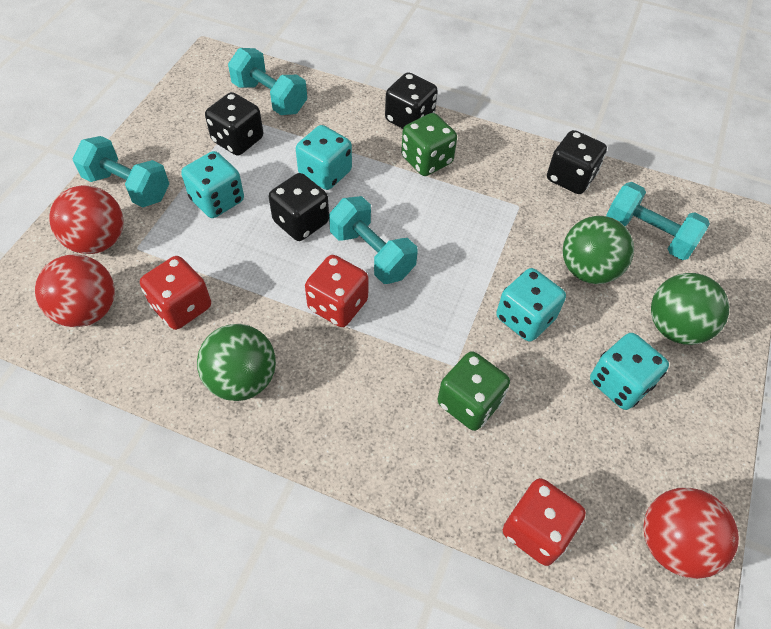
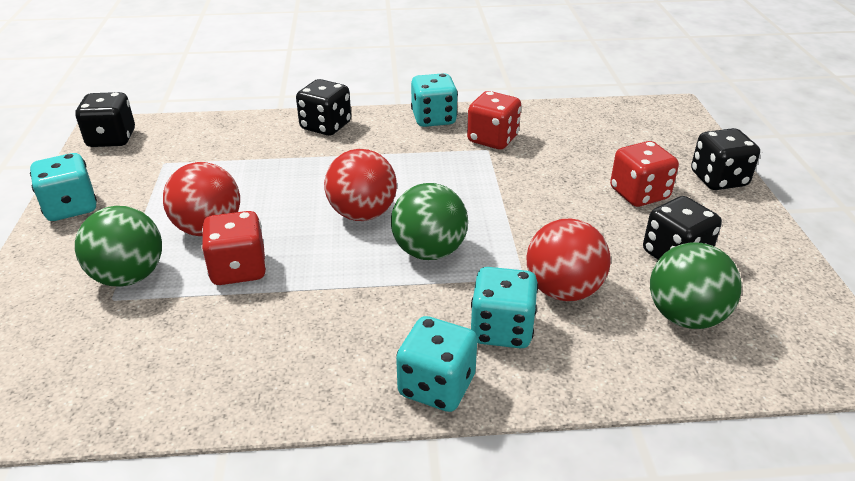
green dice: 2 -> 0
turquoise dumbbell: 4 -> 0

